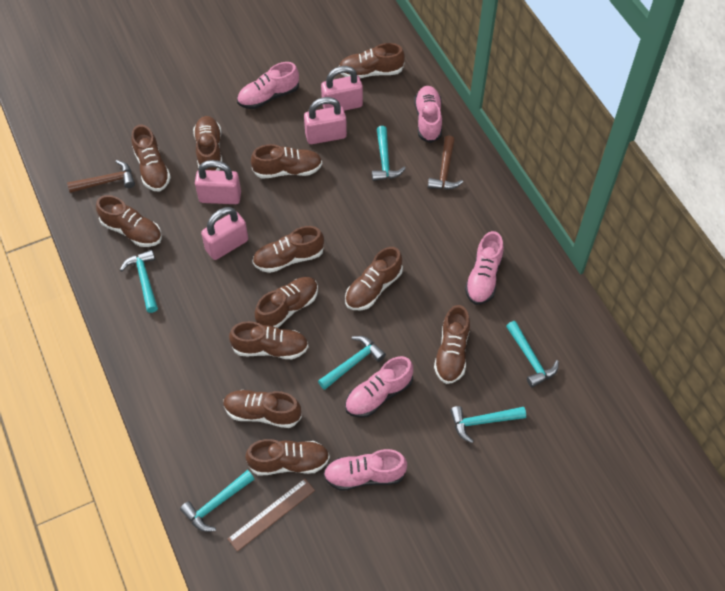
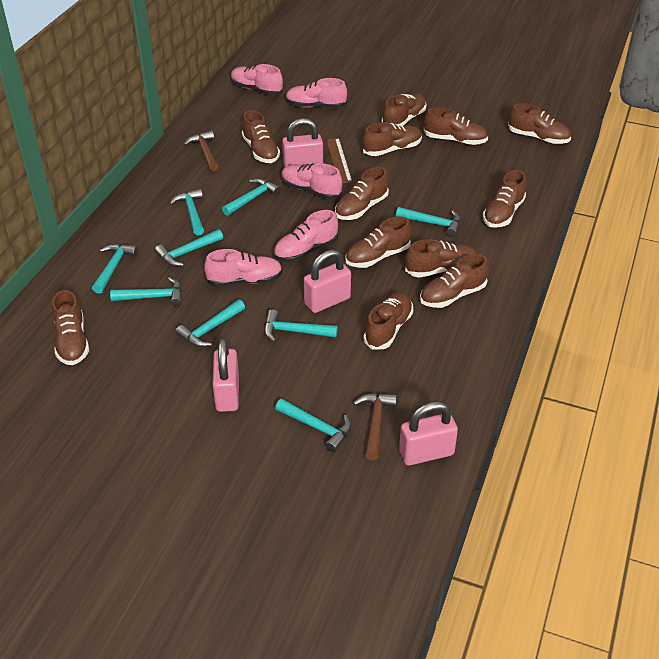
turquoise hammer: 6 -> 9

